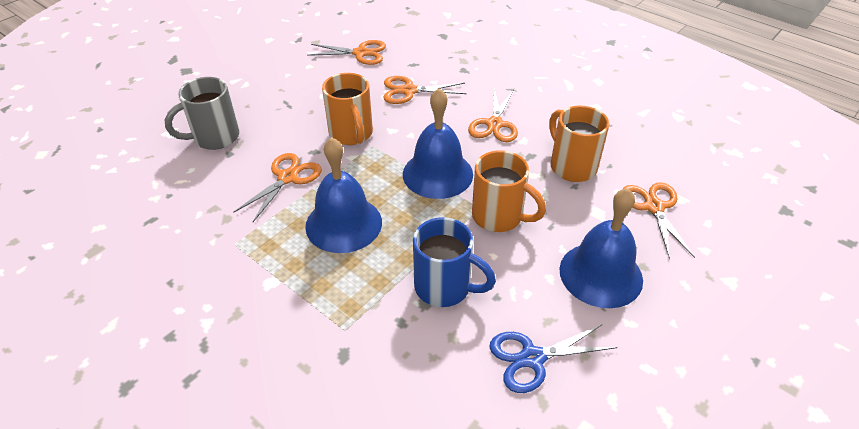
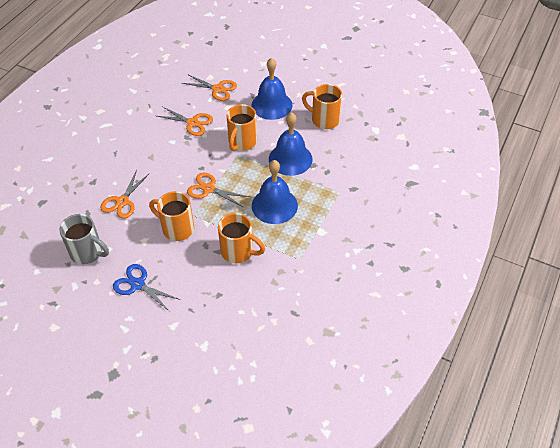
blue mug: 1 -> 0
orange mug: 3 -> 4
orange scissors: 5 -> 4

